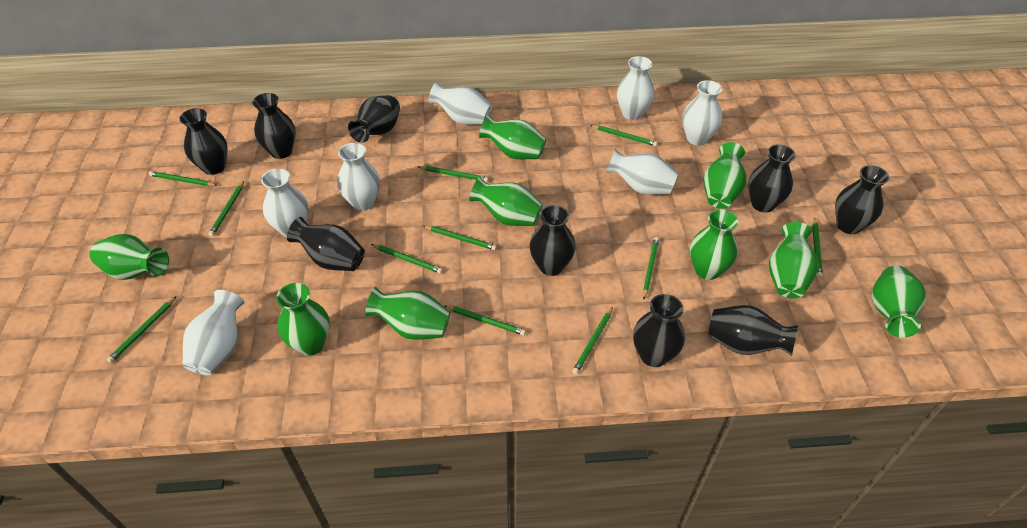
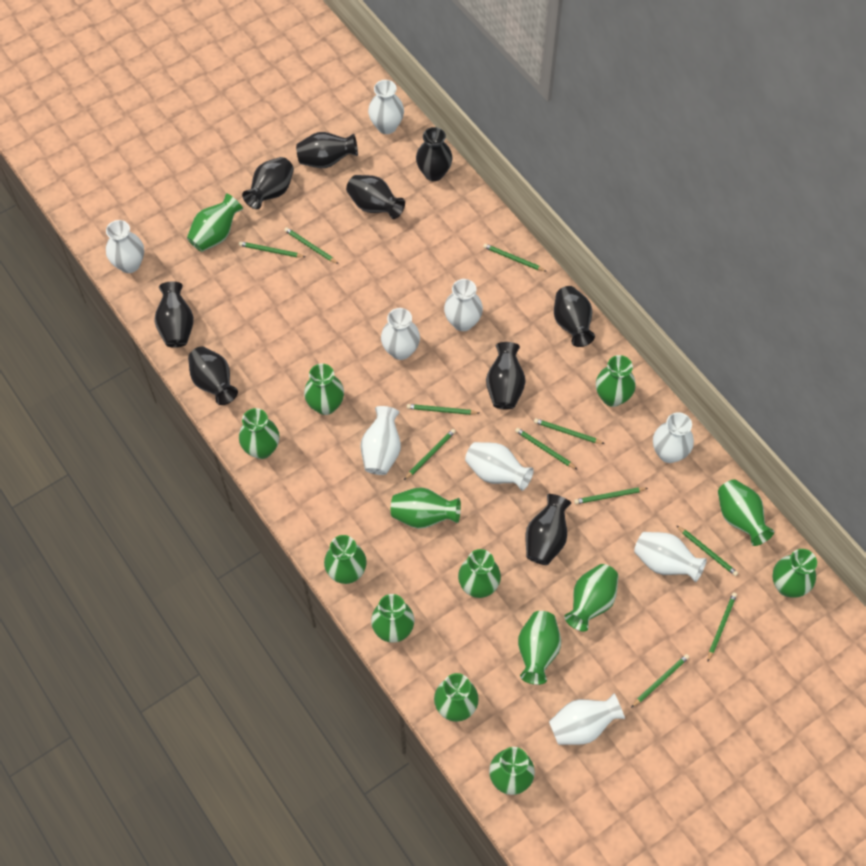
green vase: 9 -> 14
white vase: 7 -> 9

